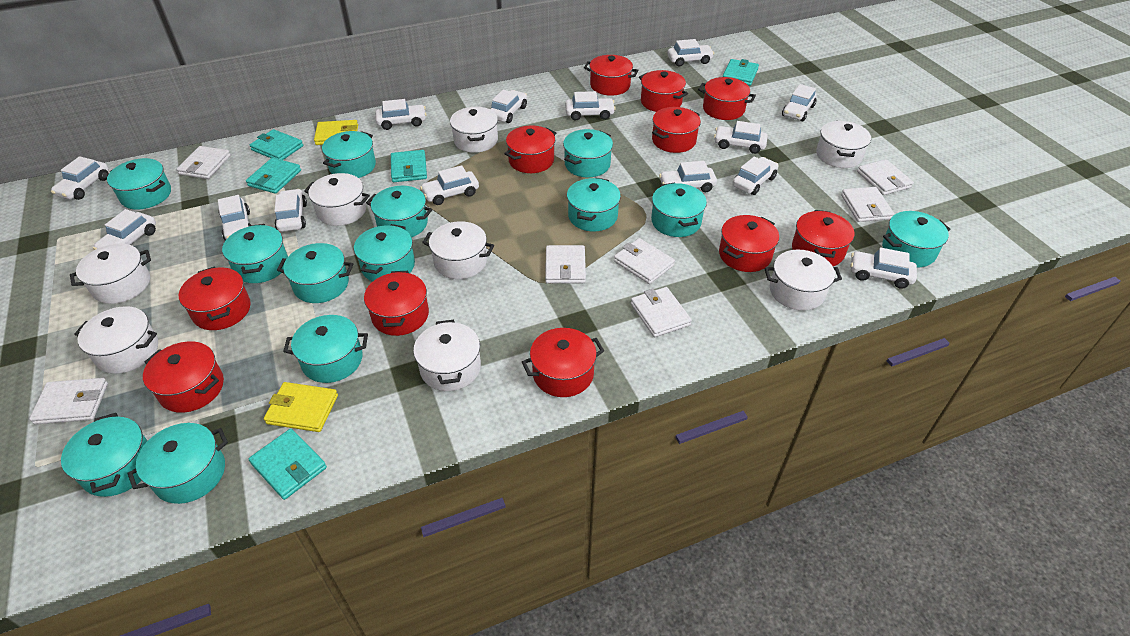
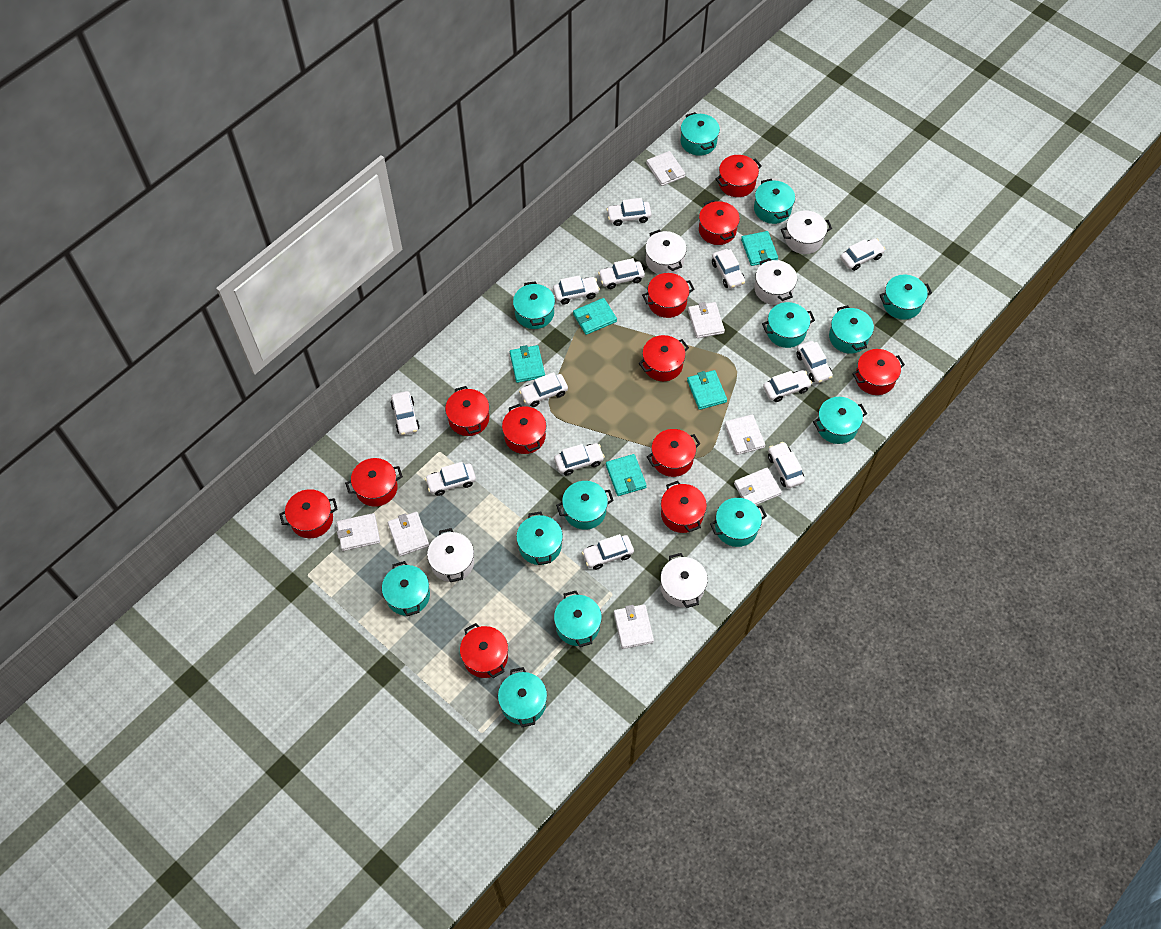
red pot: 11 -> 12
white car: 14 -> 13
white pot: 8 -> 5
yellow wallet: 2 -> 0

